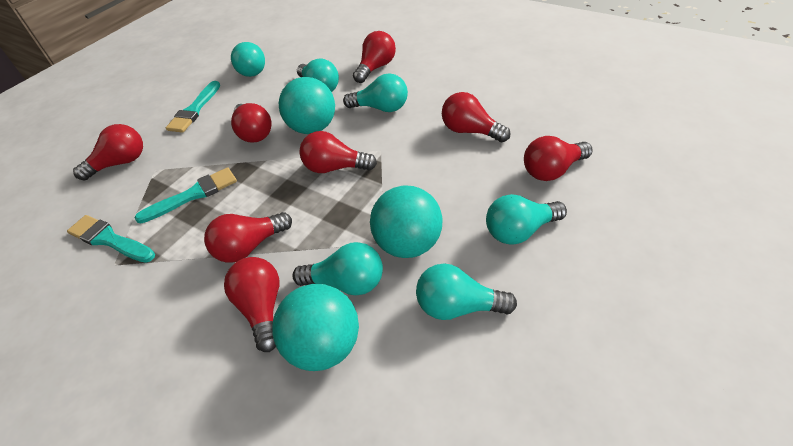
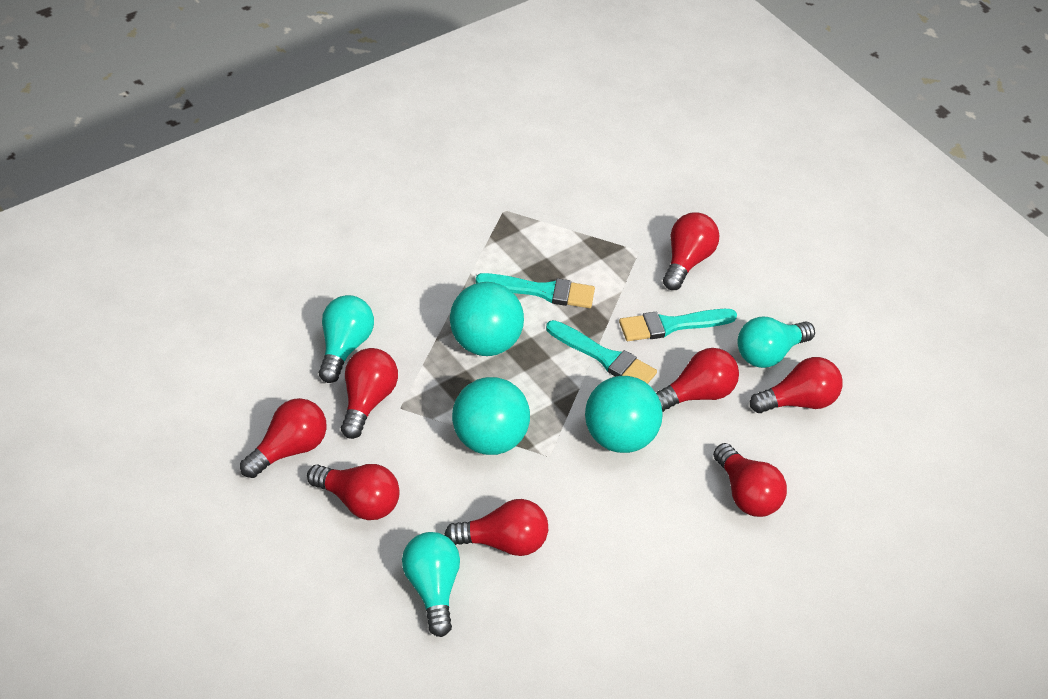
turquoise light bulb: 6 -> 3

